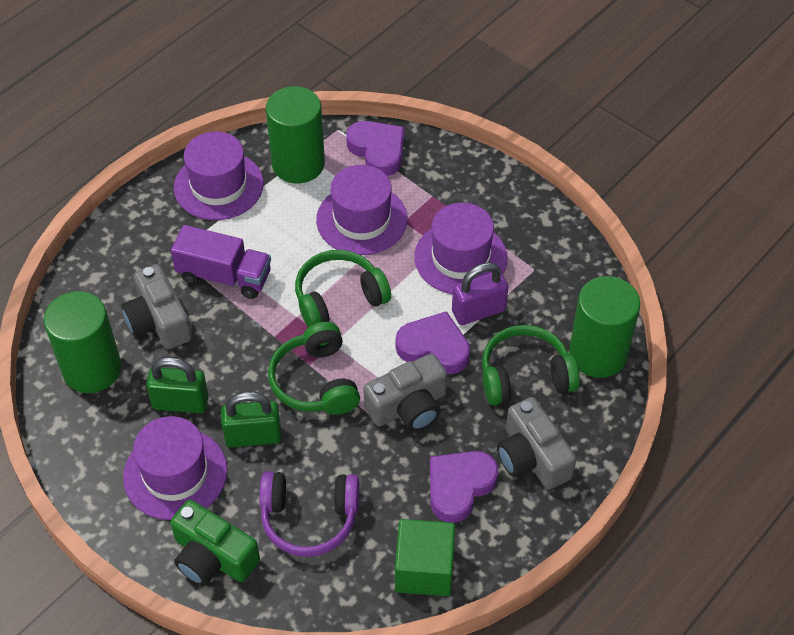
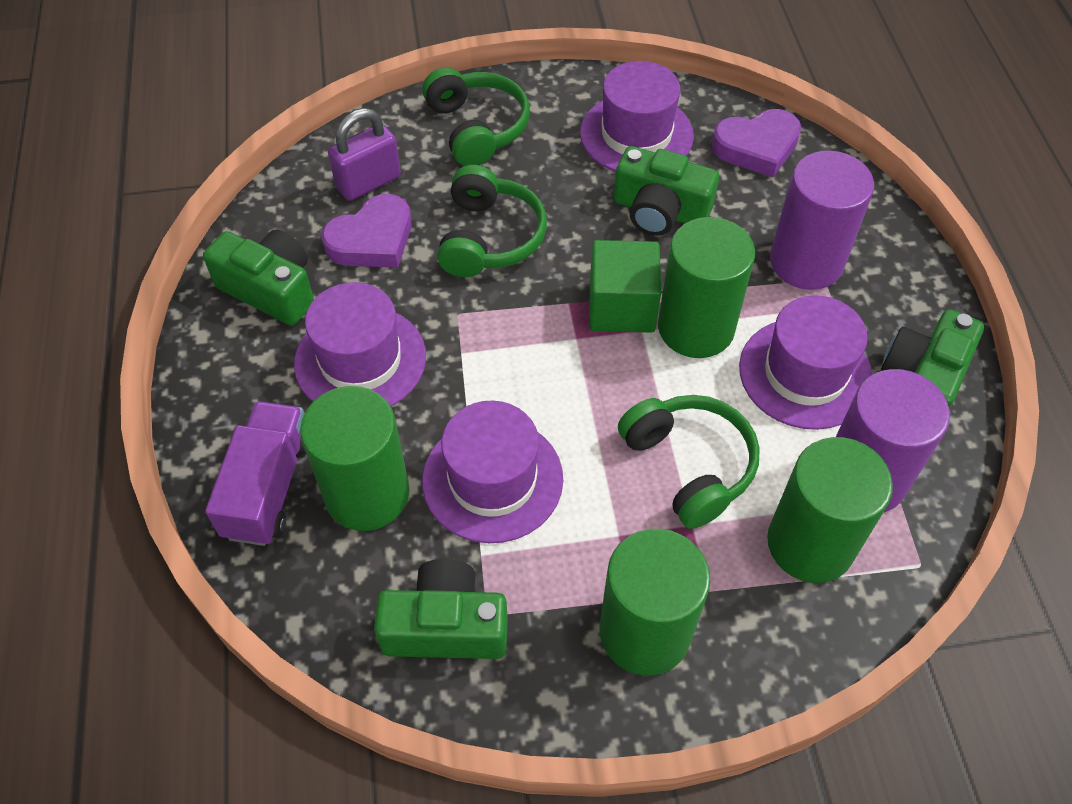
green camera: 1 -> 4
green cylinder: 3 -> 4
green padlock: 2 -> 0
grey camera: 3 -> 0
purple cylinder: 0 -> 2
purple headphones: 1 -> 0
purple heart: 3 -> 2

